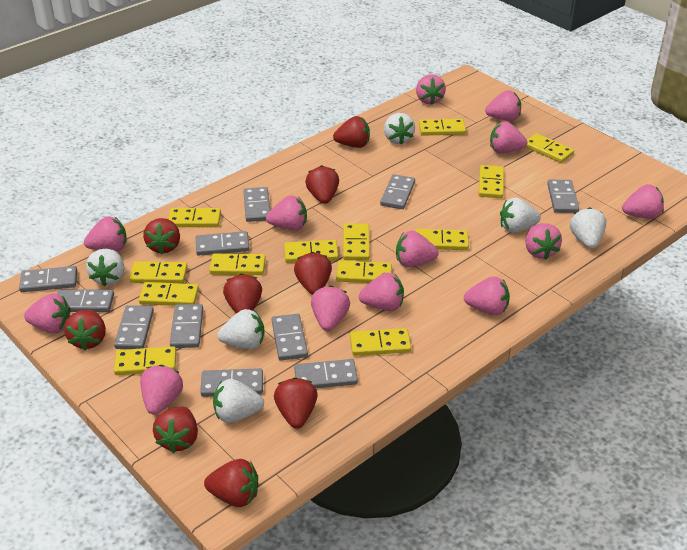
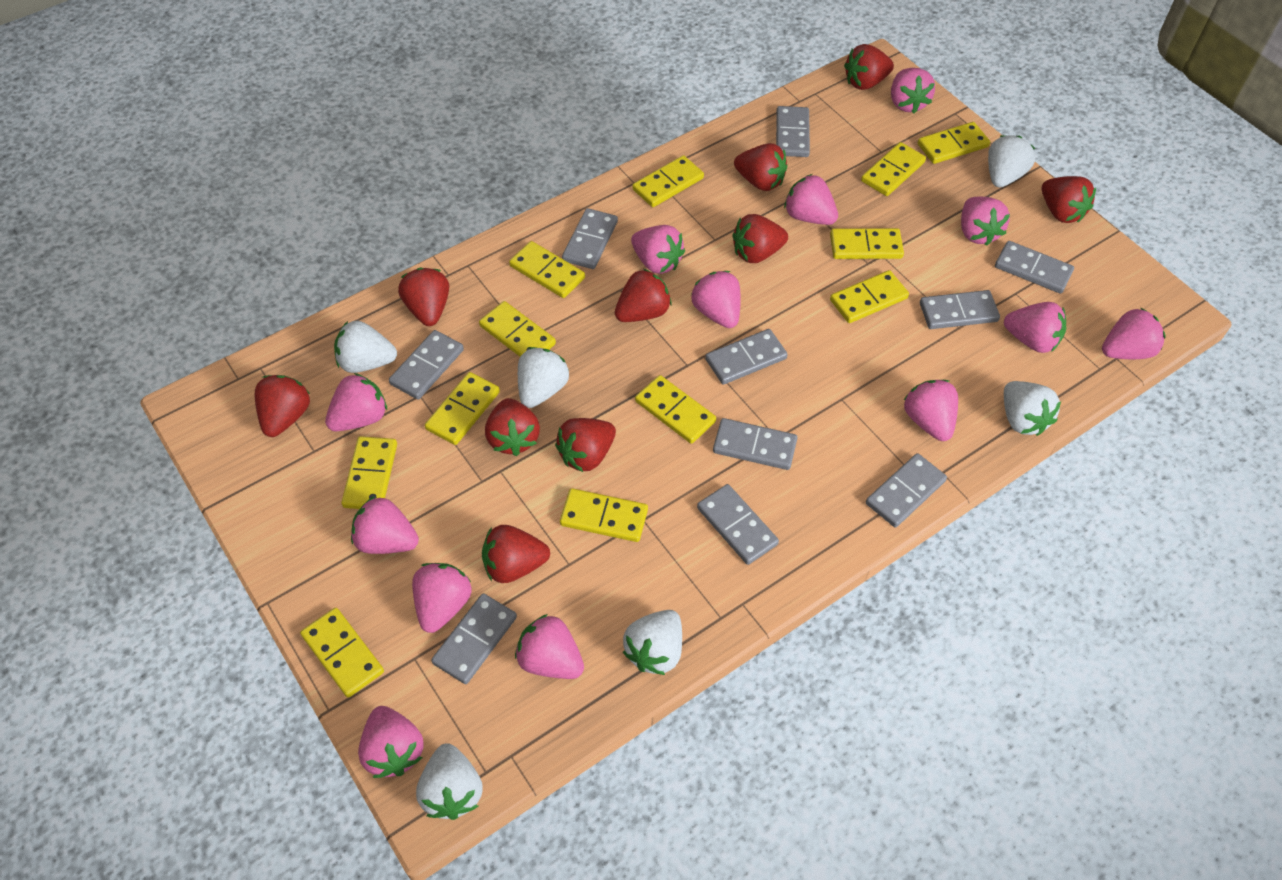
grey domino: 11 -> 10
red strawberry: 9 -> 10
yellow domino: 13 -> 12

